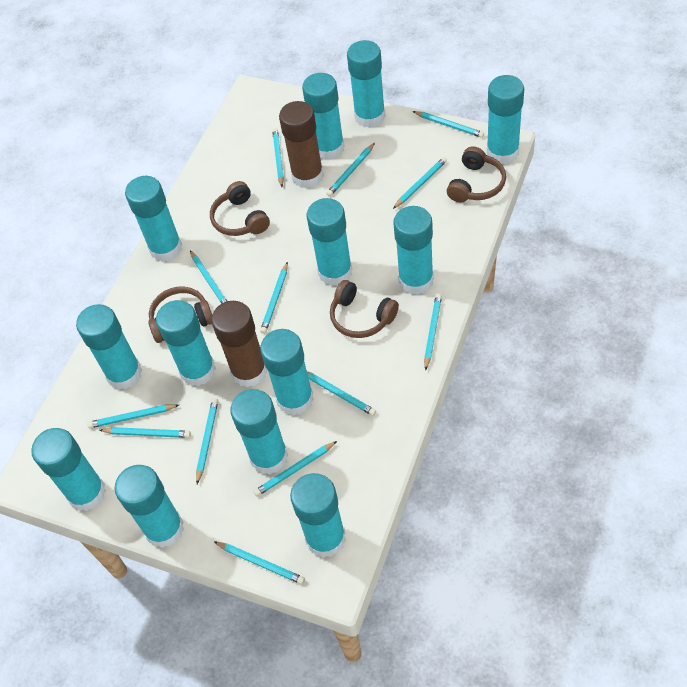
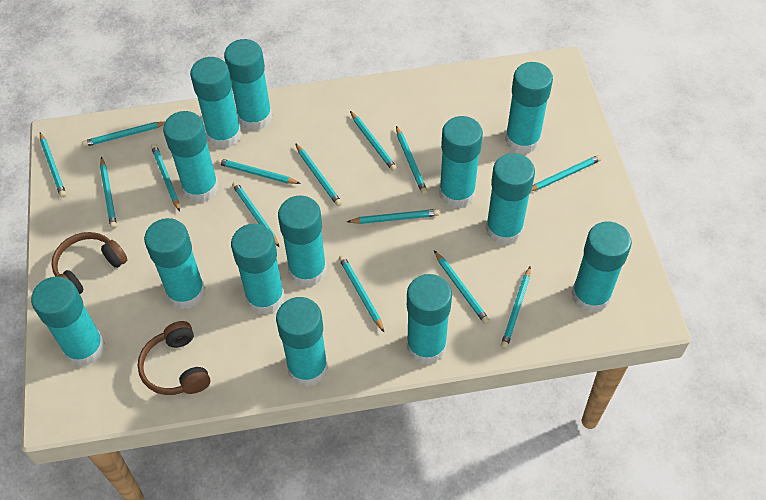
brown glue stick: 2 -> 0
brown headphones: 4 -> 2
turquoise pencil: 13 -> 14

